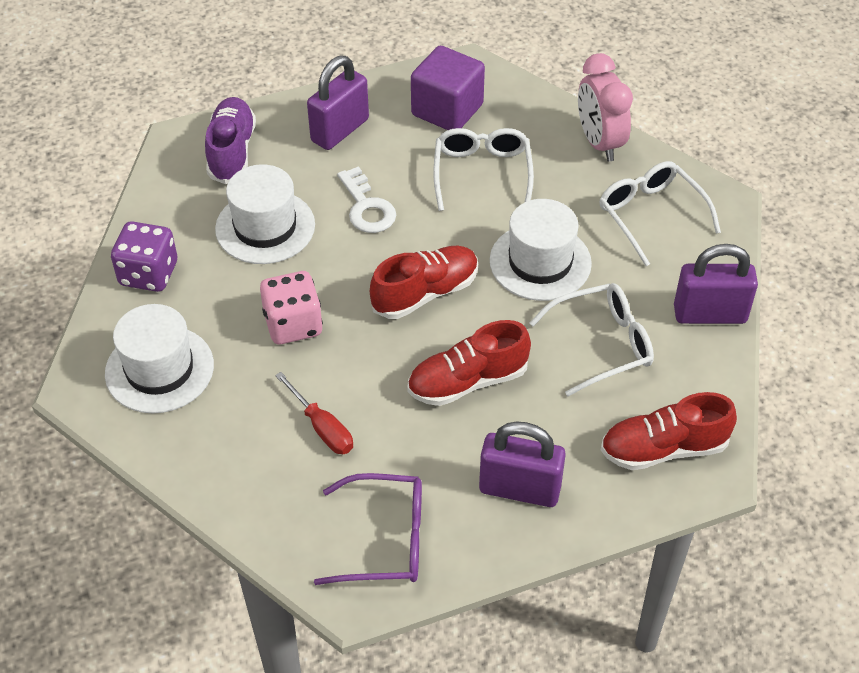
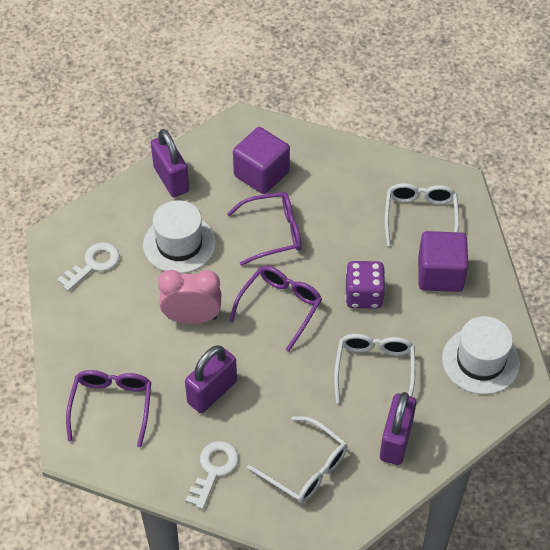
pink dice: 1 -> 0
purple cube: 1 -> 2
purple glasses: 1 -> 3
purple shoe: 1 -> 0
red screwdriver: 1 -> 0
red shoe: 3 -> 0
white hat: 3 -> 2
white key: 1 -> 2

